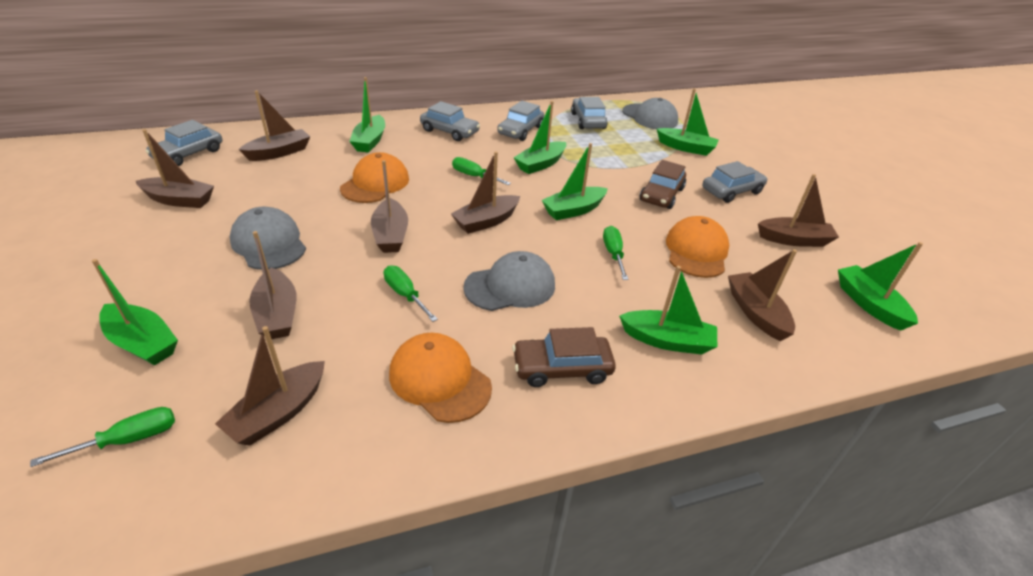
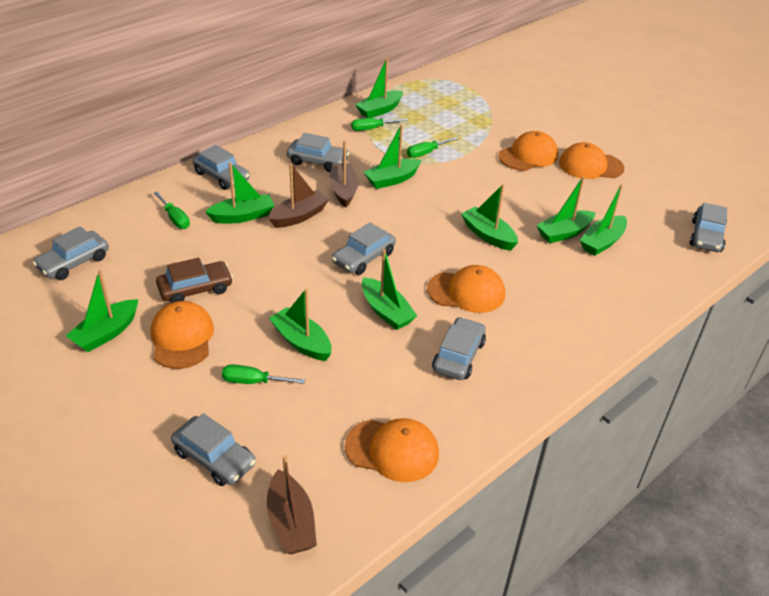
brown boat: 8 -> 3
brown car: 2 -> 1
green boat: 7 -> 9
grey cap: 3 -> 0
grey car: 5 -> 7
orange cap: 3 -> 5

